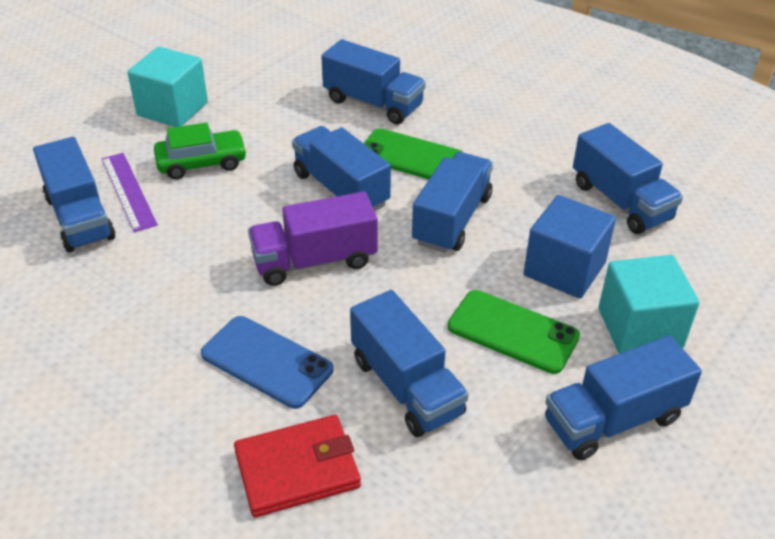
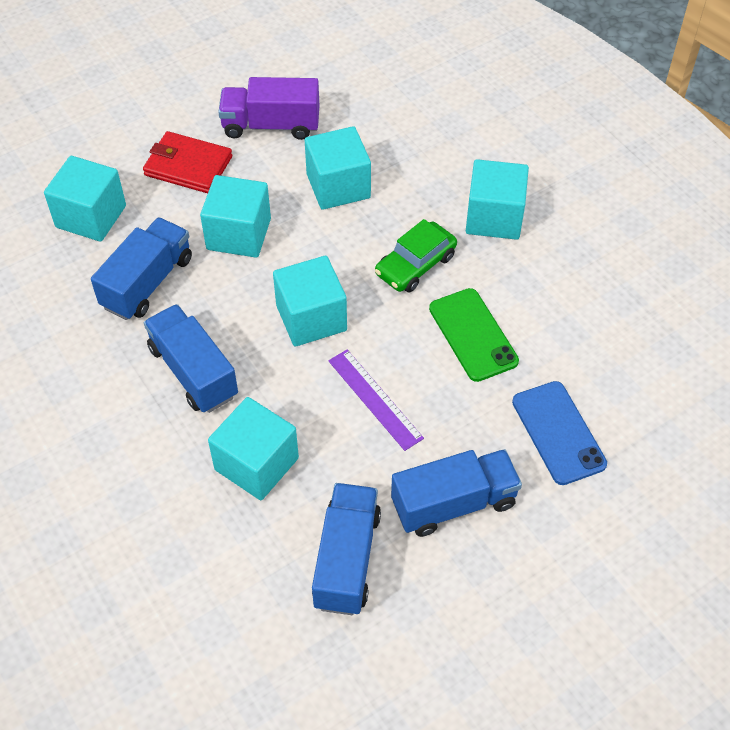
blue cube: 1 -> 0
blue truck: 7 -> 4
green phone: 2 -> 1
turquoise cube: 2 -> 6

